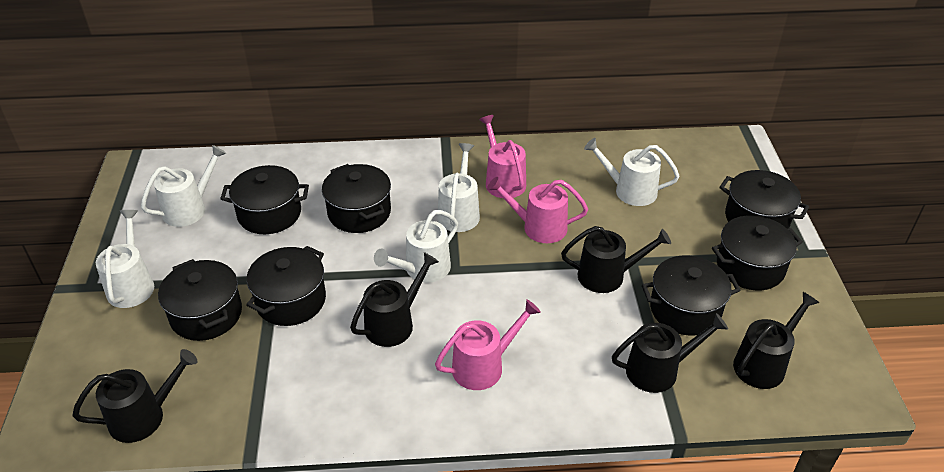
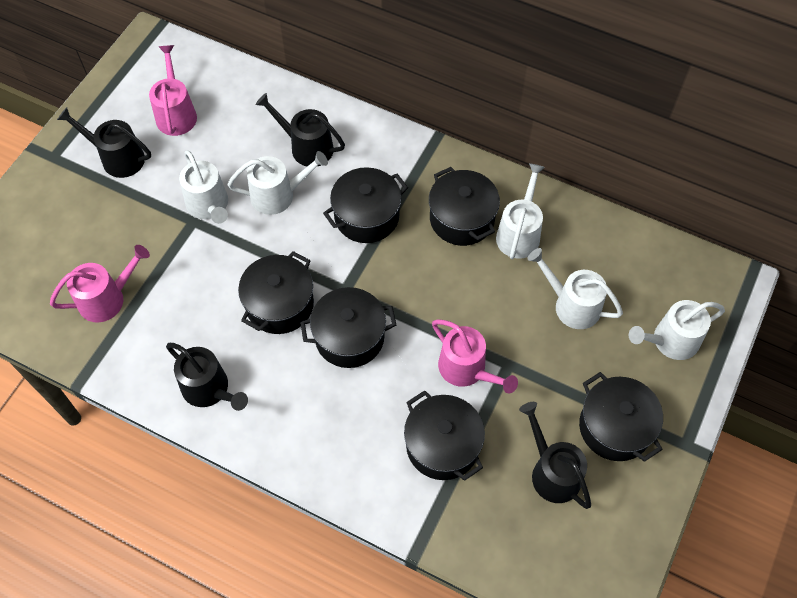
black pot: 7 -> 6
black watering can: 5 -> 4

